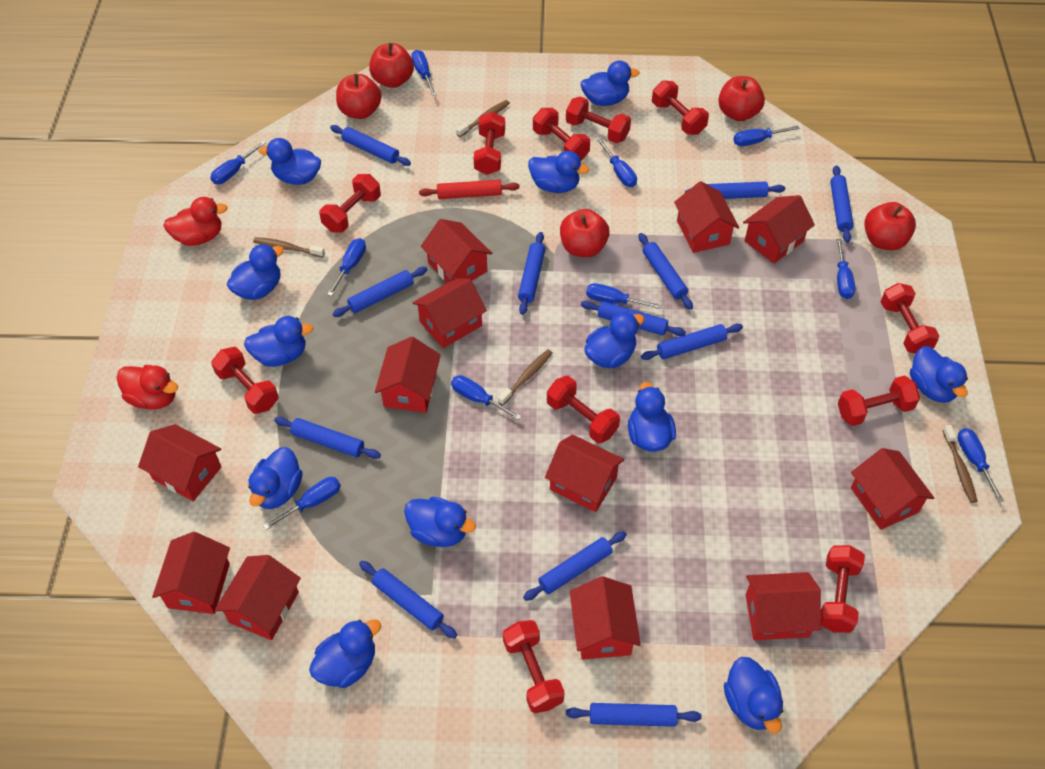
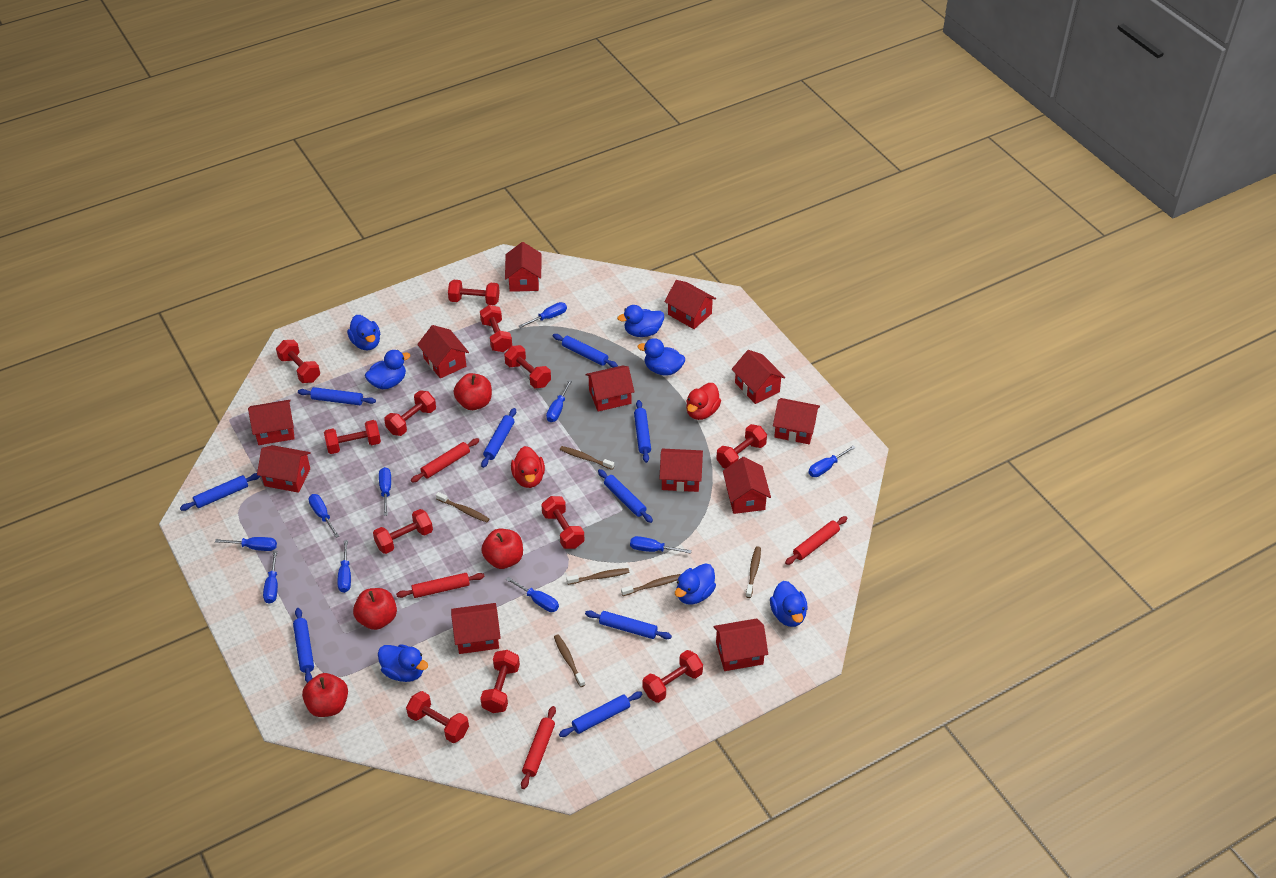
blue duck: 12 -> 7
blue rolling pin: 12 -> 9
brown toothbrush: 4 -> 6
red apple: 5 -> 4
red dumbbell: 11 -> 12
red rolling pin: 1 -> 4

